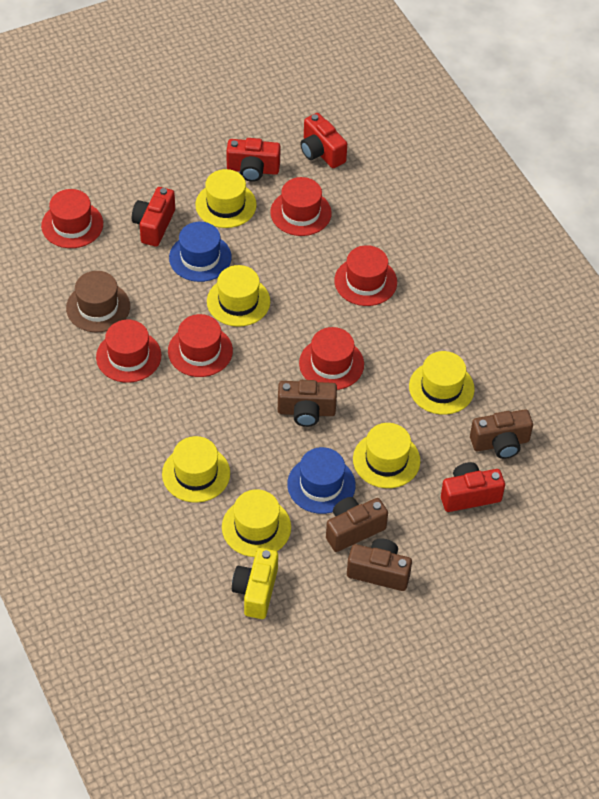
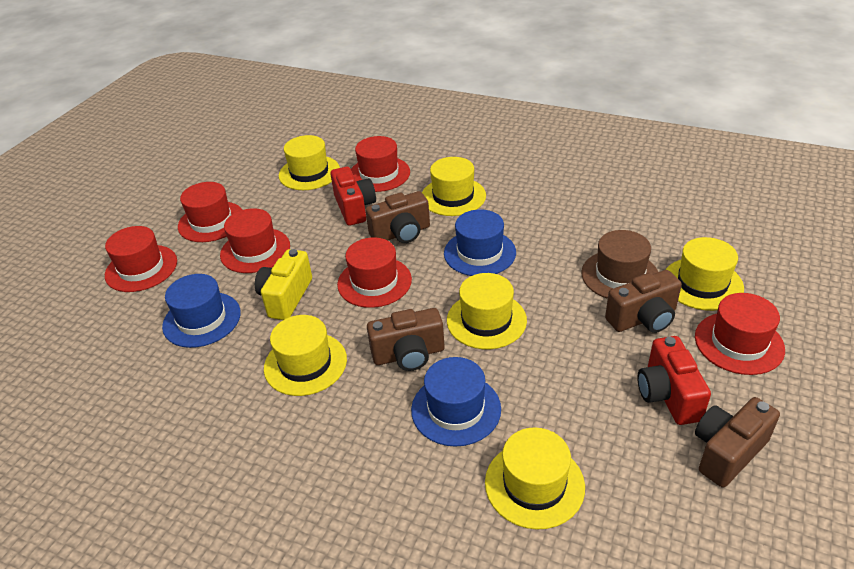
blue hat: 2 -> 3
red camera: 4 -> 2

